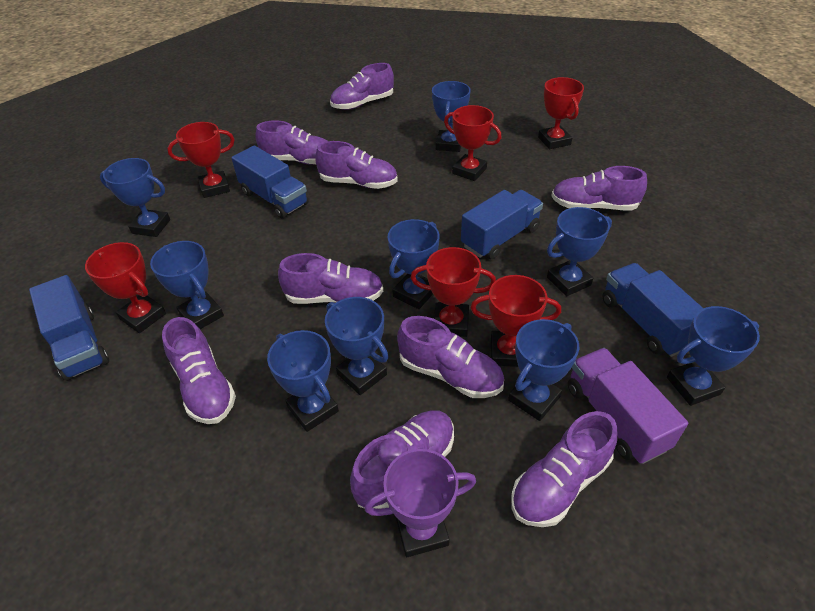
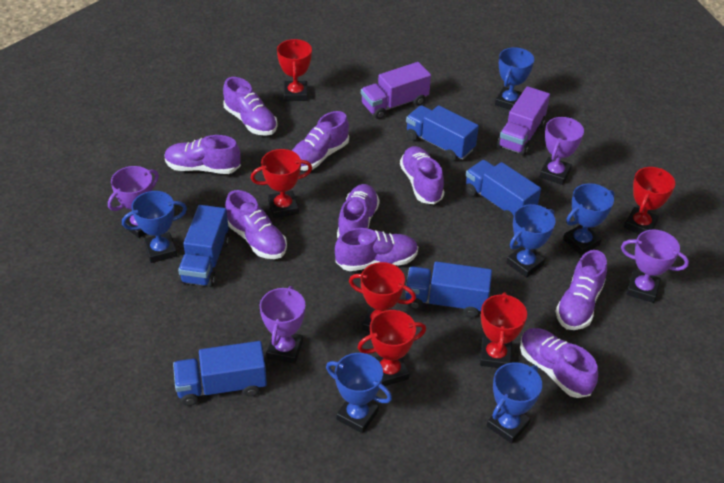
blue trophy: 9 -> 6
blue truck: 4 -> 5
purple trophy: 1 -> 4
purple truck: 1 -> 2

